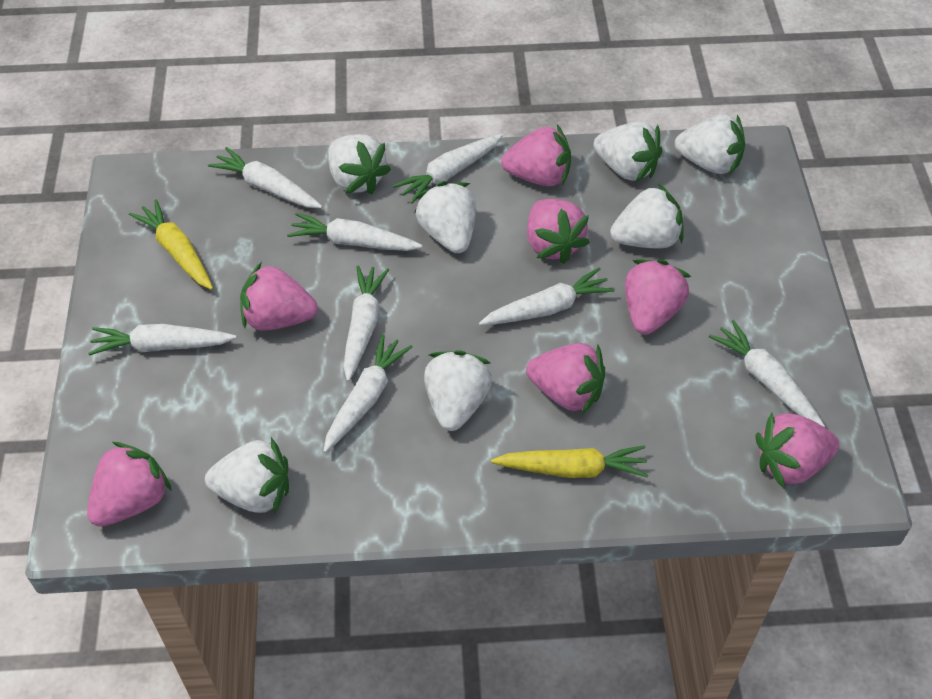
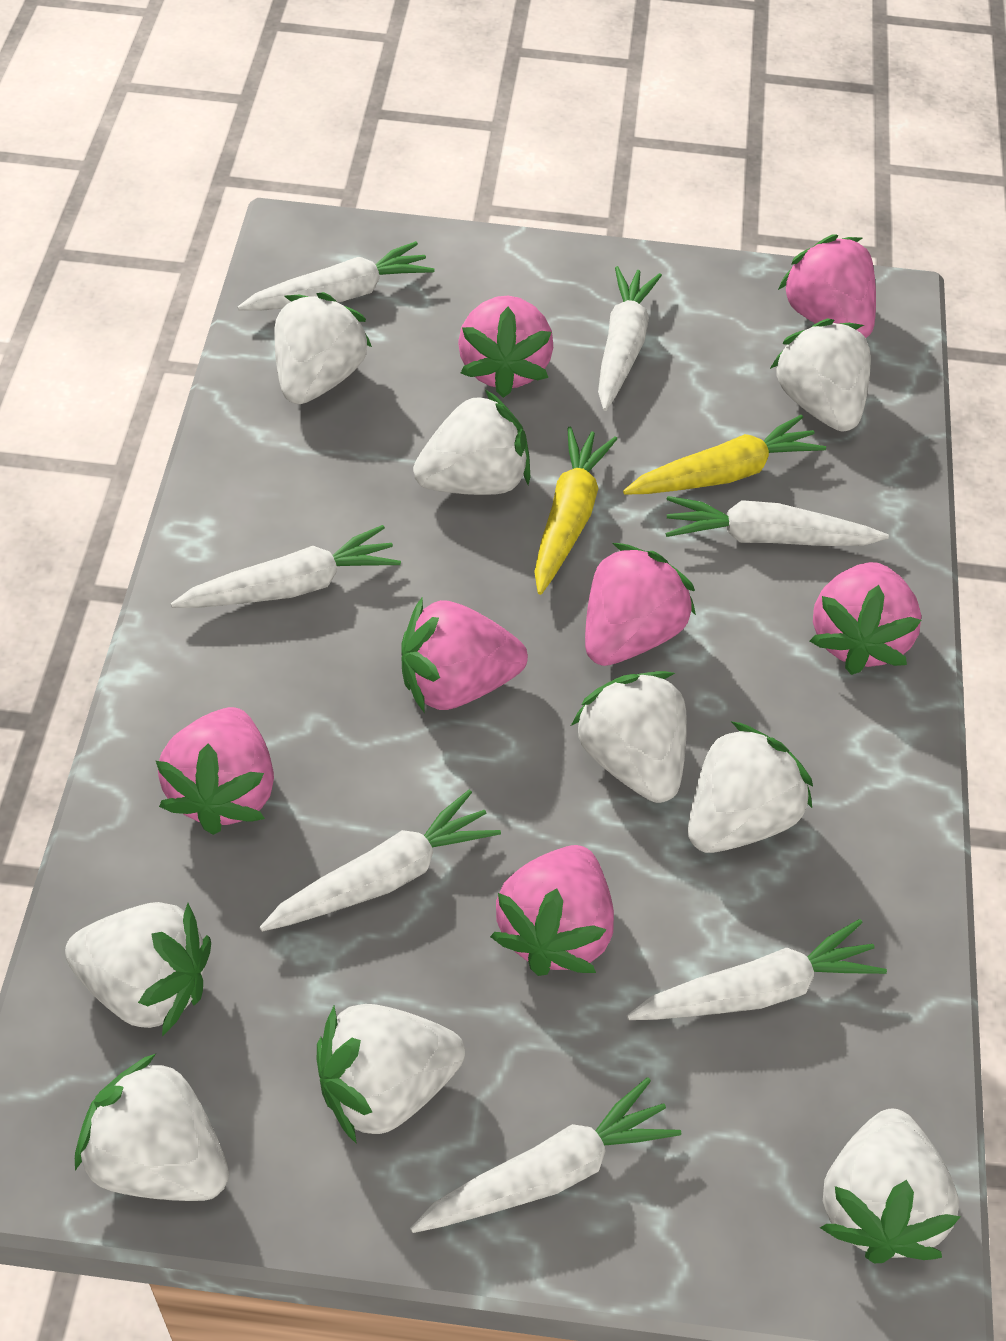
white carrot: 8 -> 7
white strawberry: 7 -> 9

